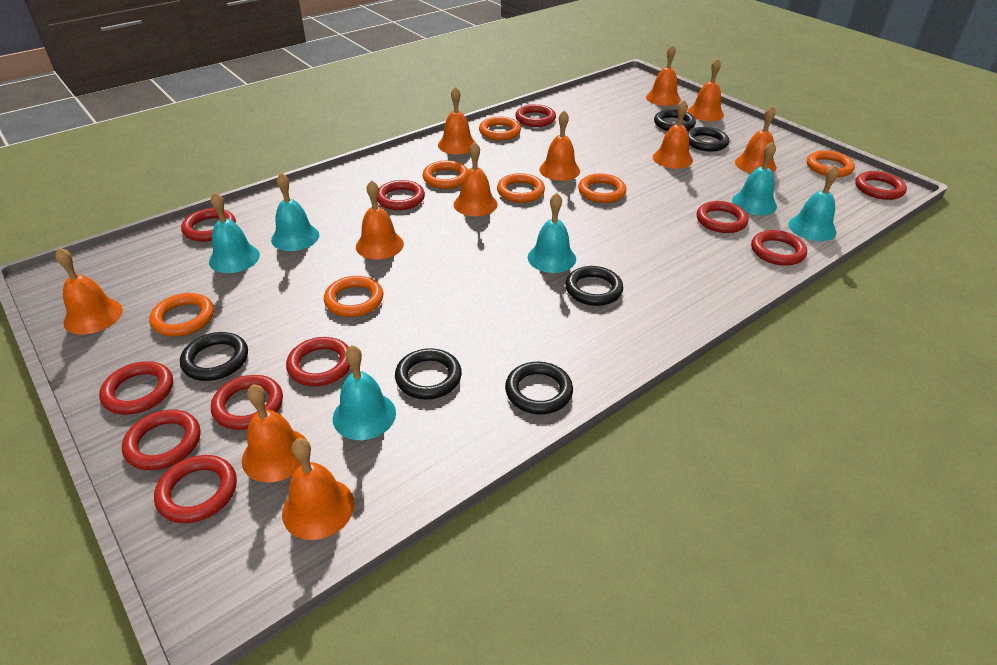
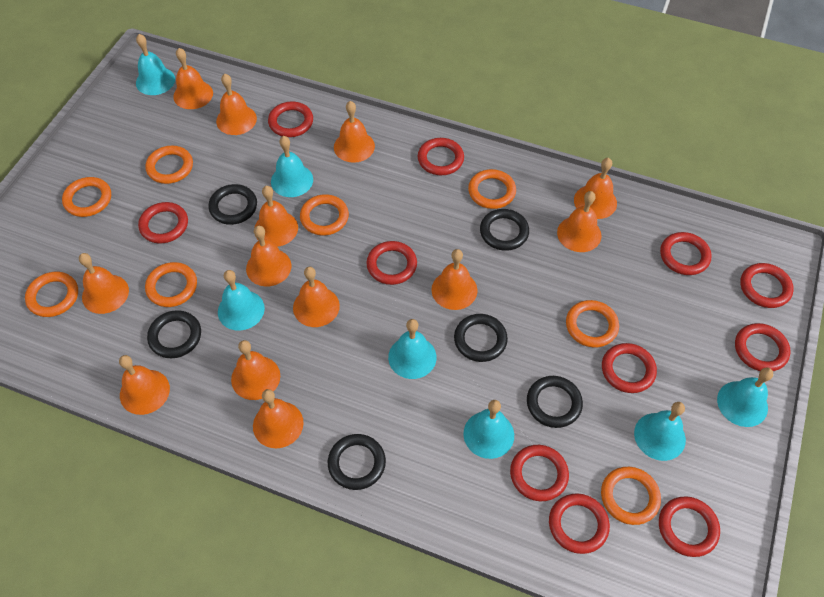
orange bell: 11 -> 13
orange ring: 7 -> 8
turquoise bell: 6 -> 7

